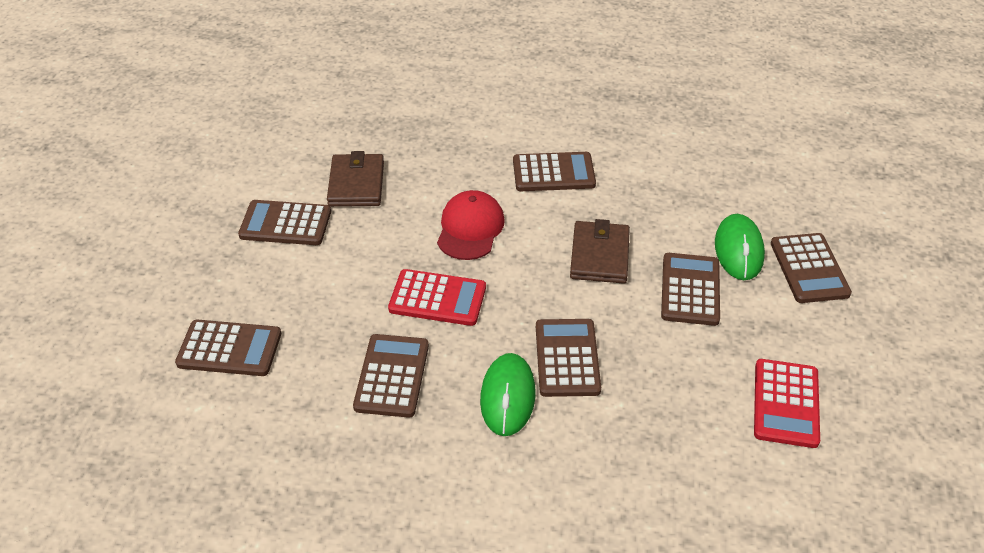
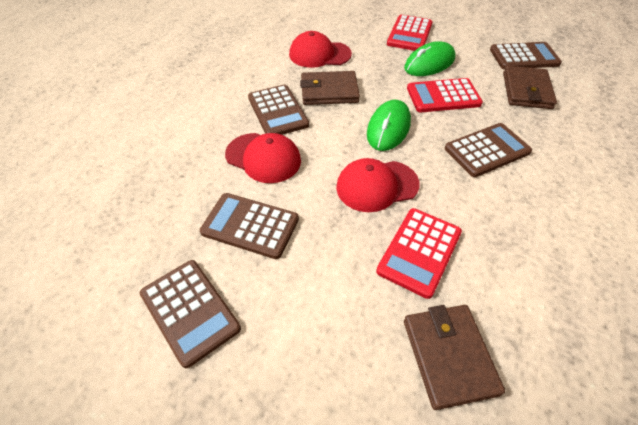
brown calculator: 7 -> 5
brown wallet: 2 -> 3
red calculator: 2 -> 3
red cap: 1 -> 3

